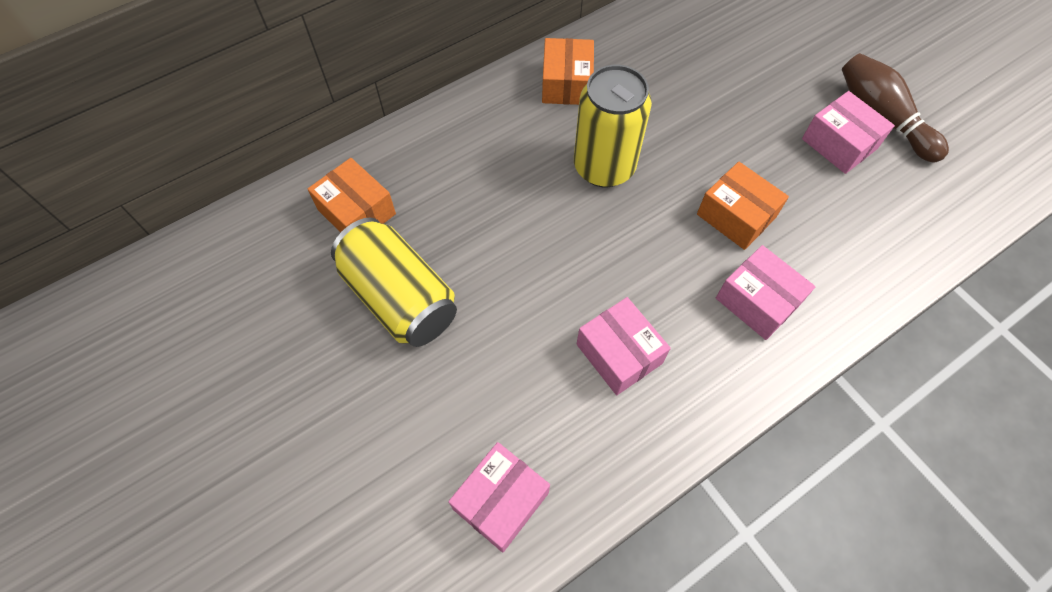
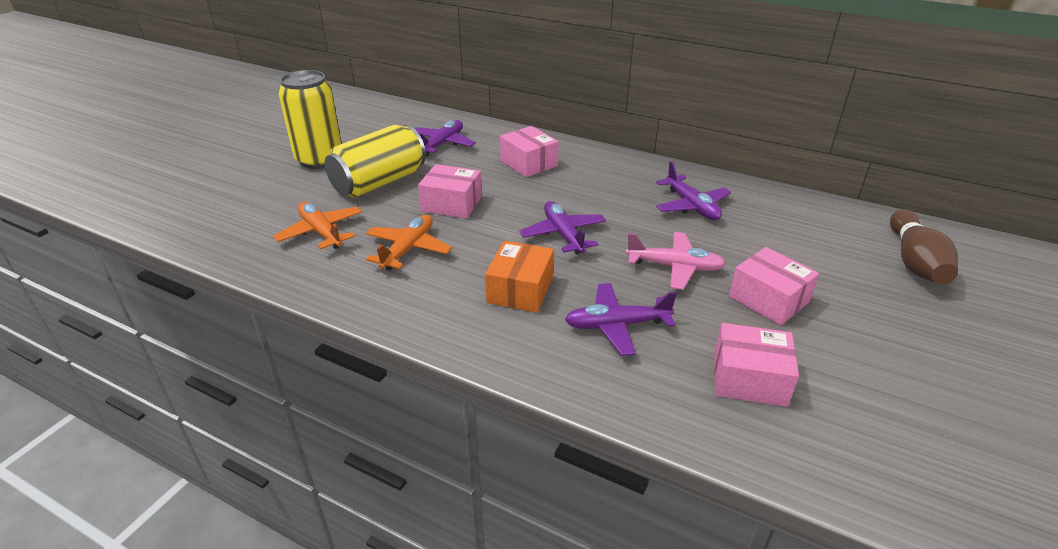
orange box: 3 -> 1
orange plane: 0 -> 2
pink plane: 0 -> 1
purple plane: 0 -> 4

